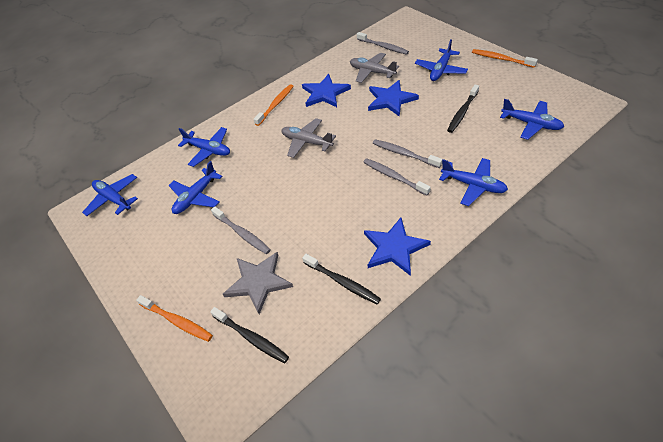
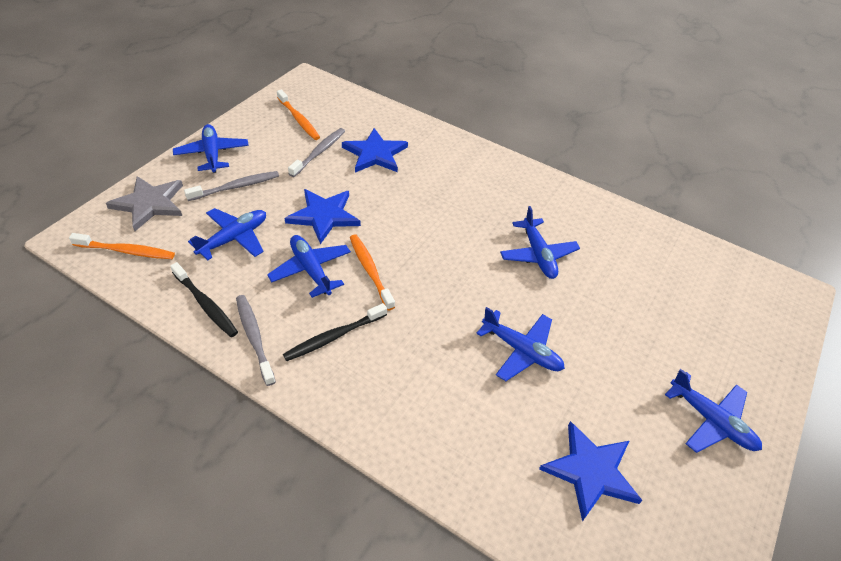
black toothbrush: 3 -> 2
grey plane: 2 -> 0
grey toothbrush: 4 -> 3

